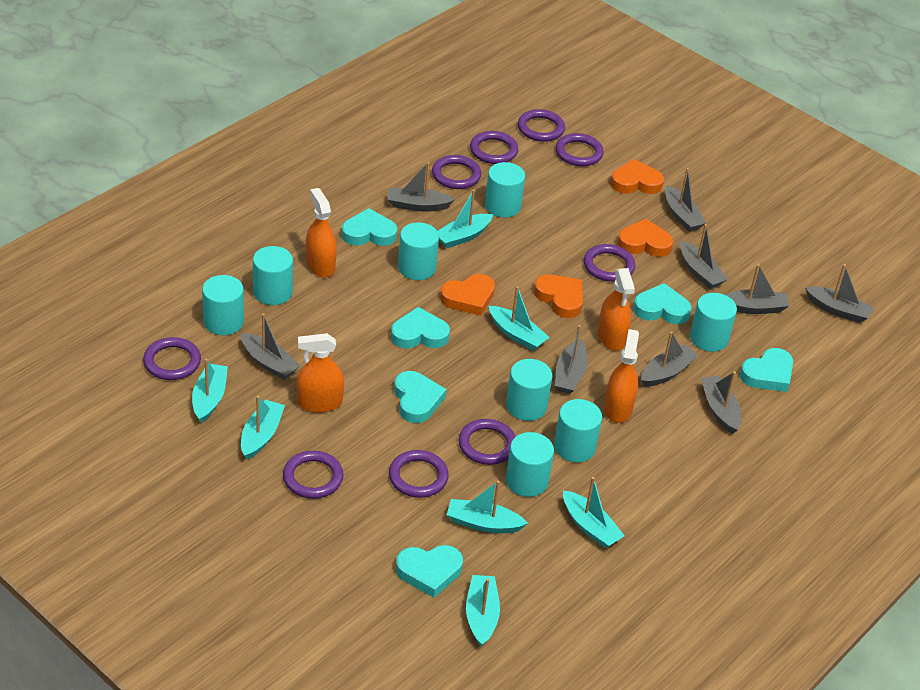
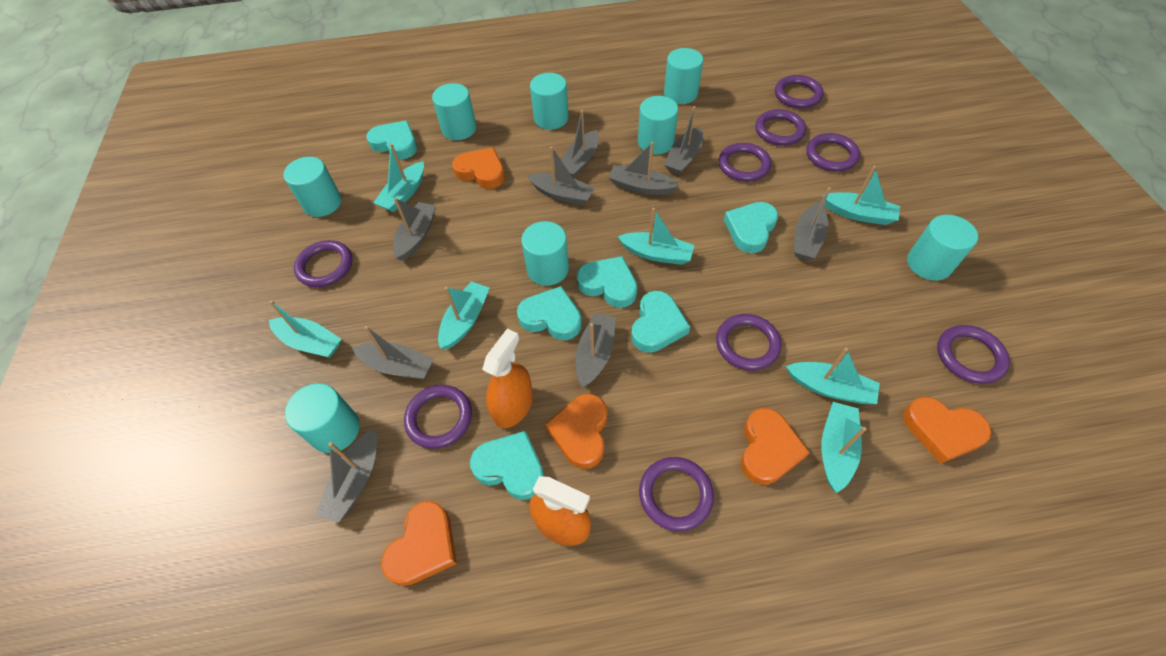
orange heart: 4 -> 5
orange spray bottle: 4 -> 2

